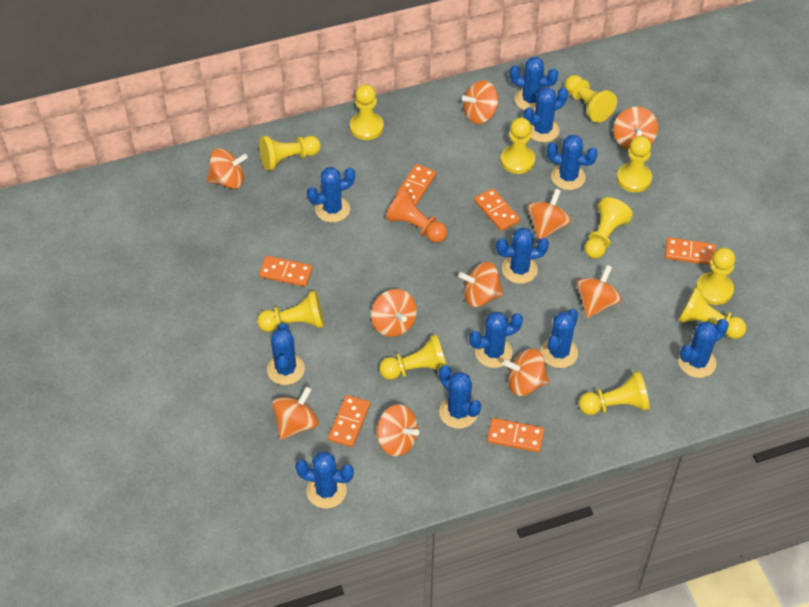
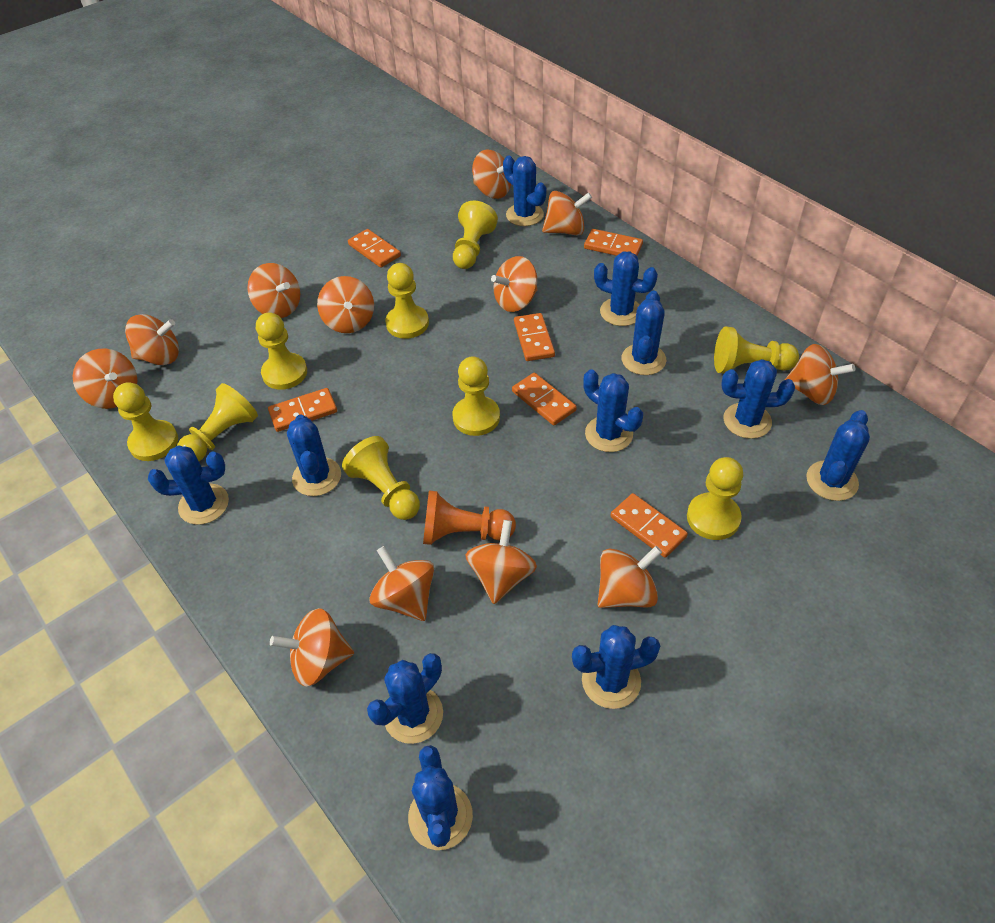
orange spinning top: 10 -> 12
yellow pawn: 11 -> 9

